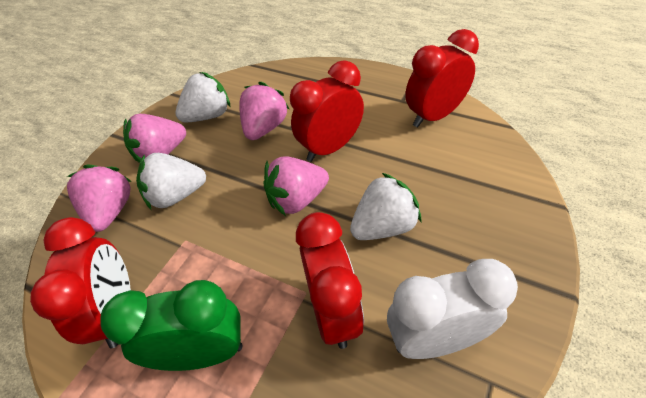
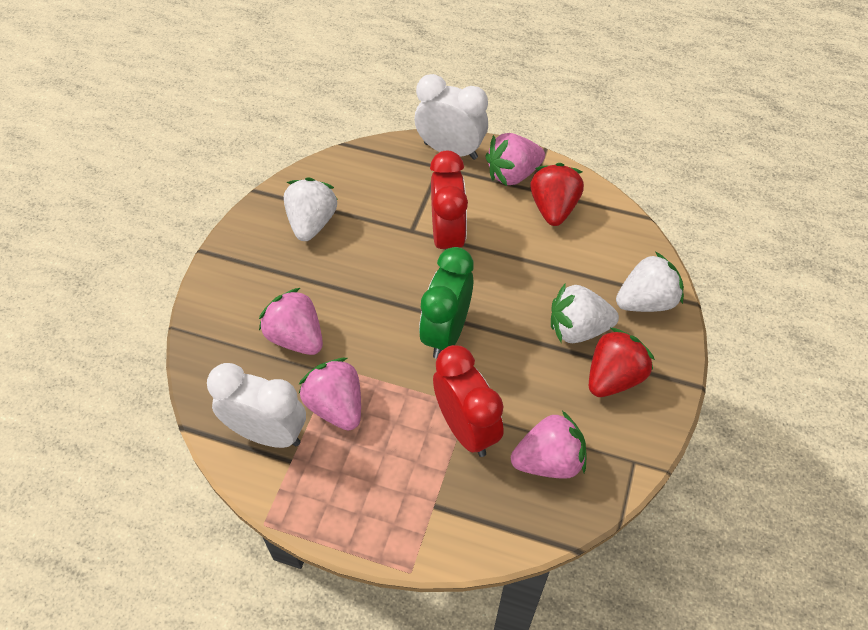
red clock: 4 -> 2
red strawberry: 0 -> 2
white clock: 1 -> 2

